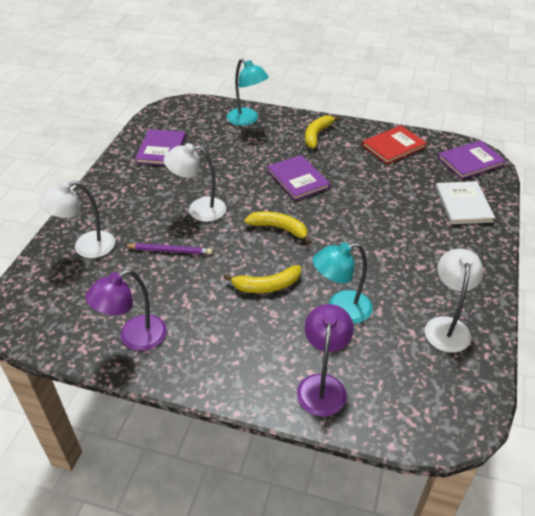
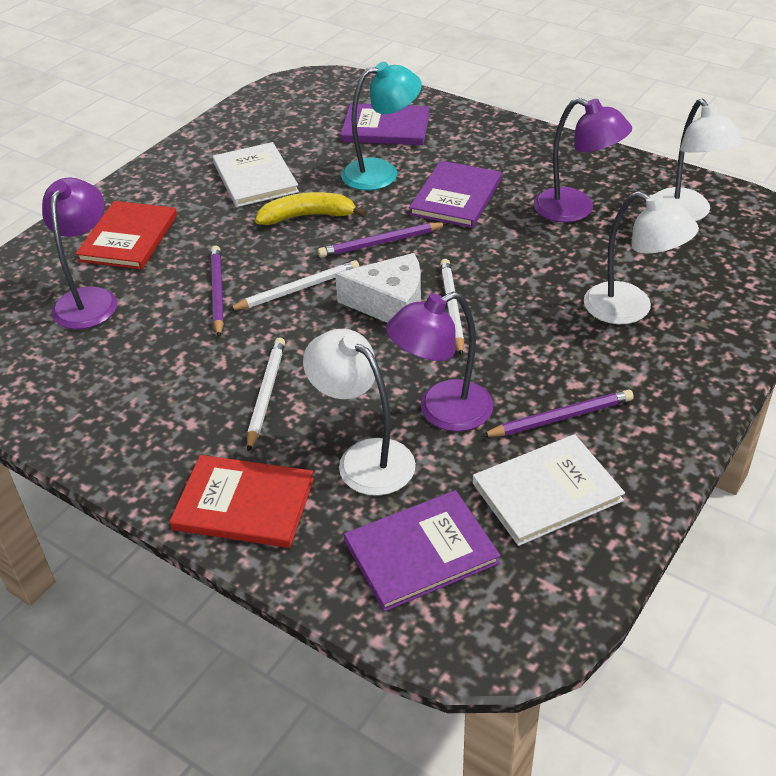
purple lamp: 2 -> 3
purple pencil: 1 -> 3
red book: 1 -> 2
turquoise lamp: 2 -> 1
white book: 1 -> 2
white cheese: 0 -> 1
white pencil: 0 -> 3
yellow banana: 3 -> 1

